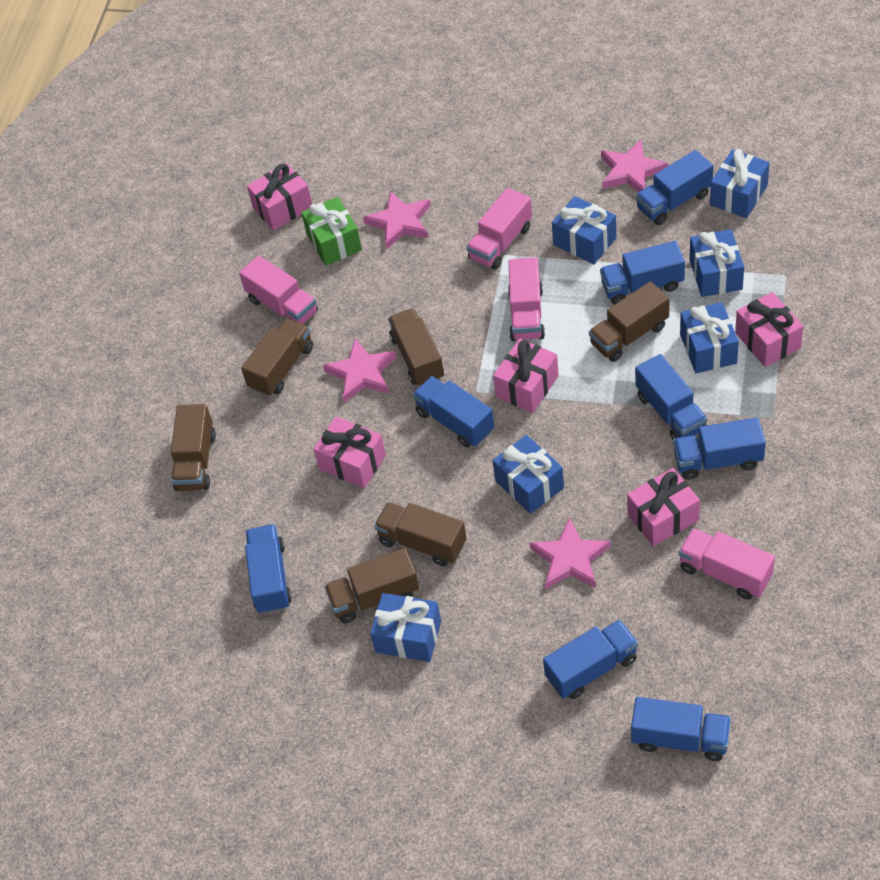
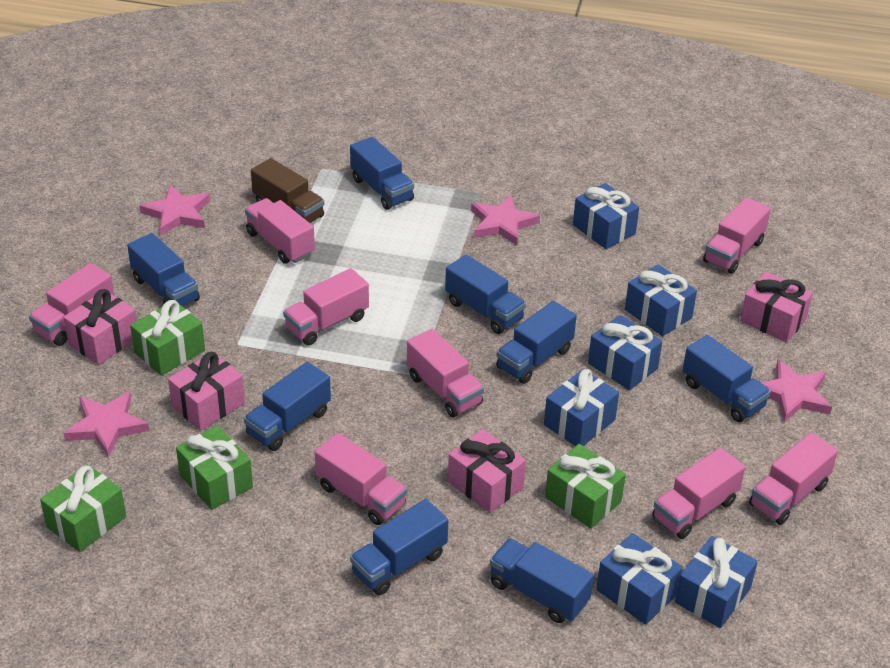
brown truck: 6 -> 1
green gift: 1 -> 4
pink gift: 5 -> 4
pink truck: 4 -> 8

